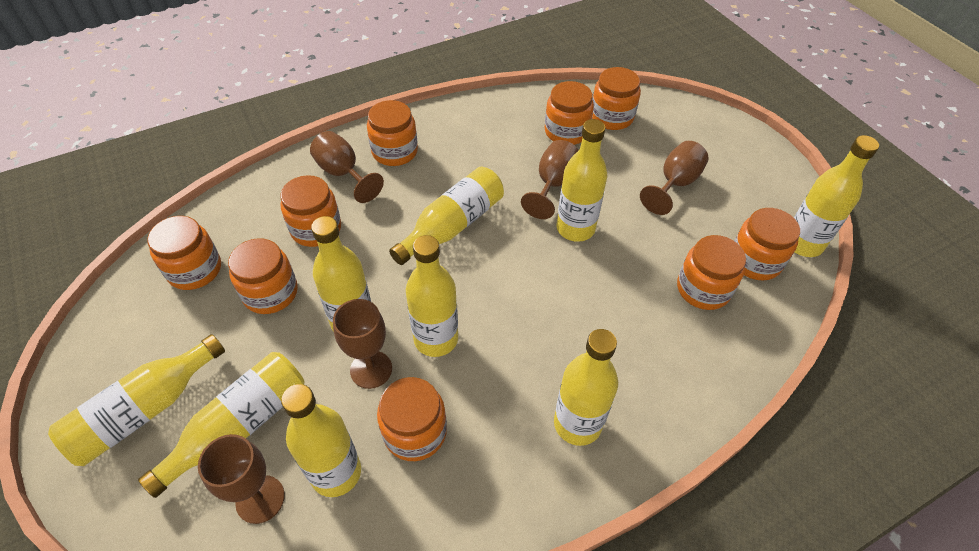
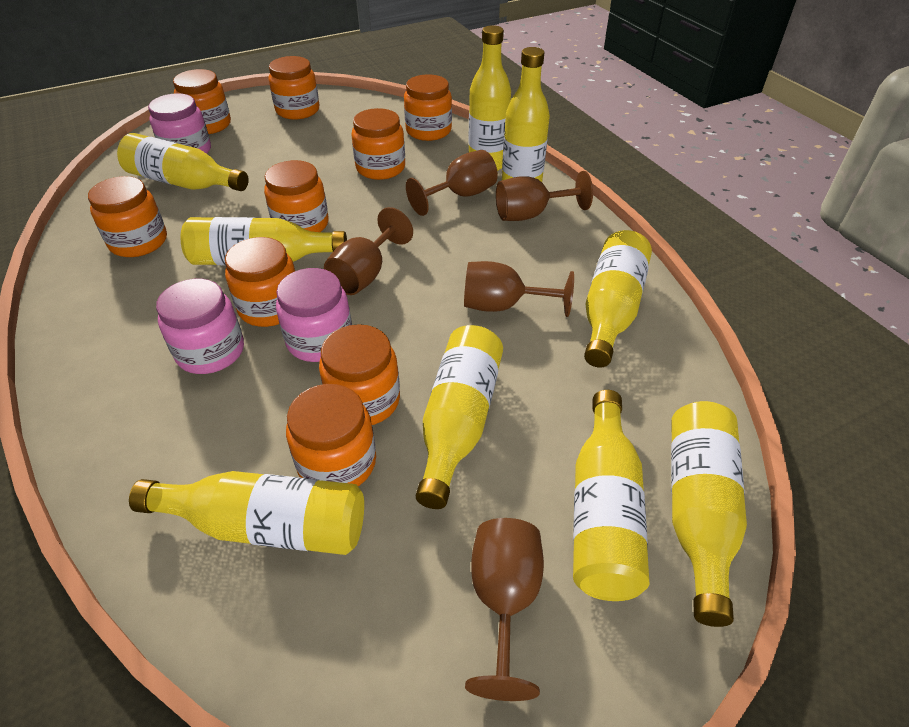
pink jar: 0 -> 3

